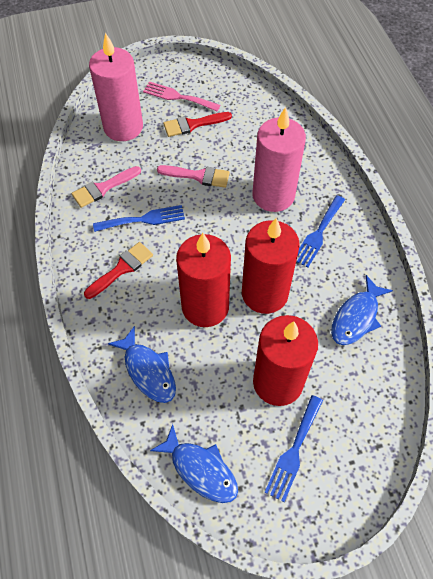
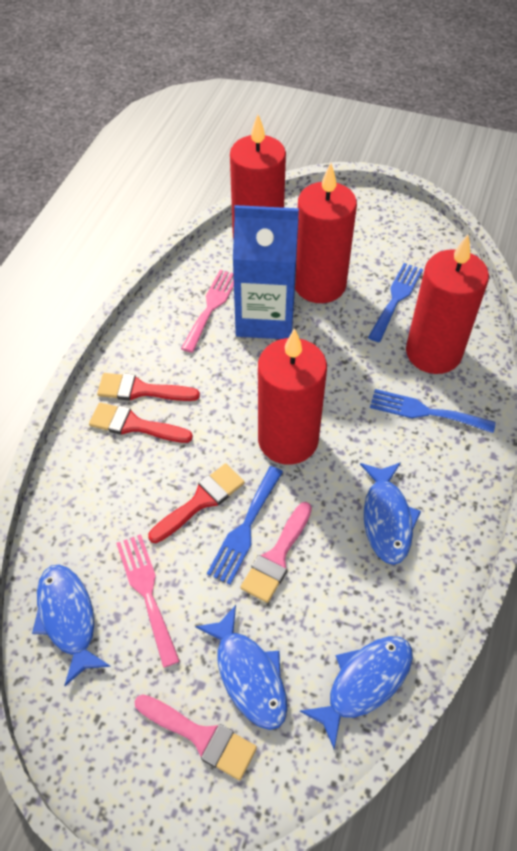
blue carton: 0 -> 1
blue fish: 3 -> 4
pink candle: 2 -> 0
pink fork: 1 -> 2
red brush: 2 -> 3
red candle: 3 -> 4

